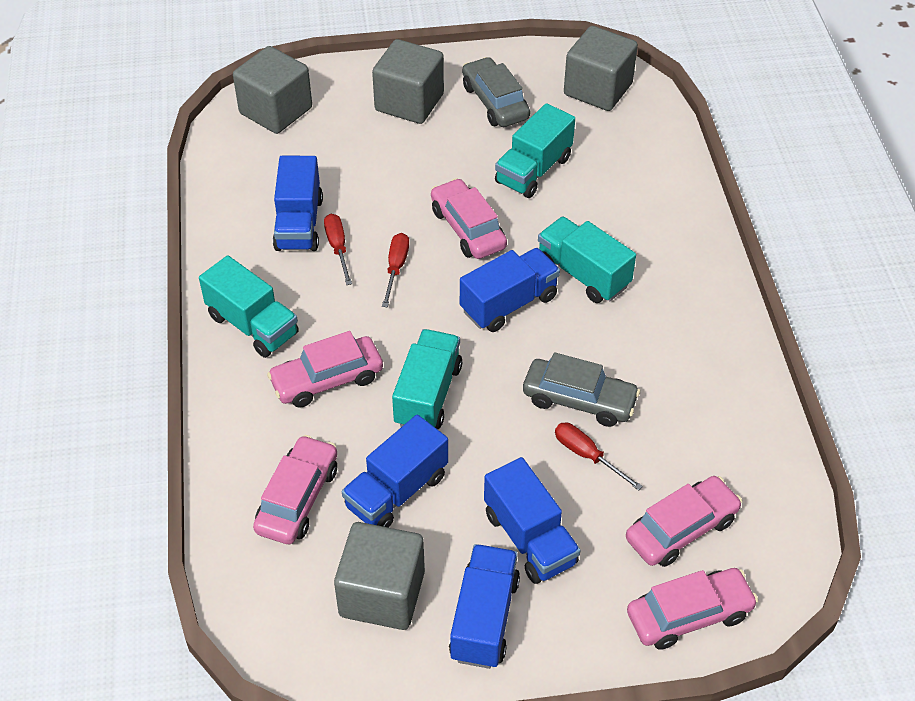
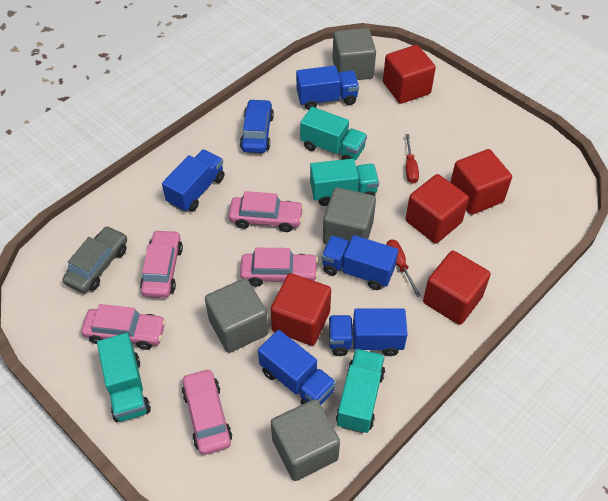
blue car: 0 -> 1
grey car: 2 -> 1
red cube: 0 -> 5
red screwdriver: 3 -> 2

